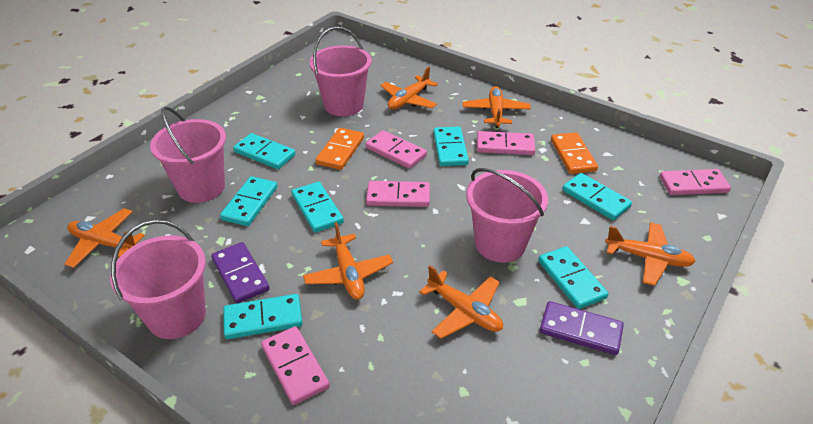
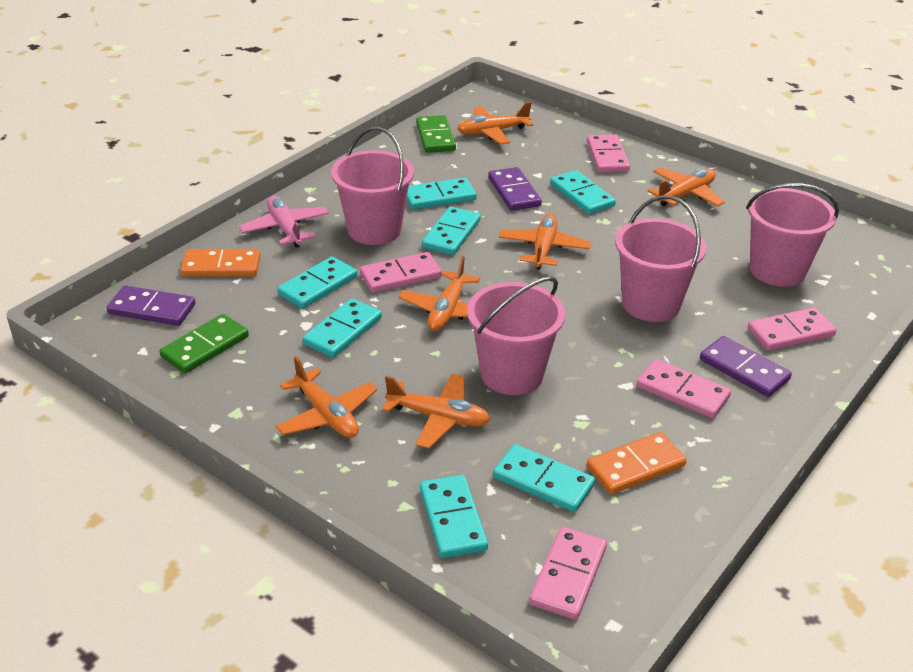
green domino: 0 -> 2
pink plane: 0 -> 1
purple domino: 2 -> 3

